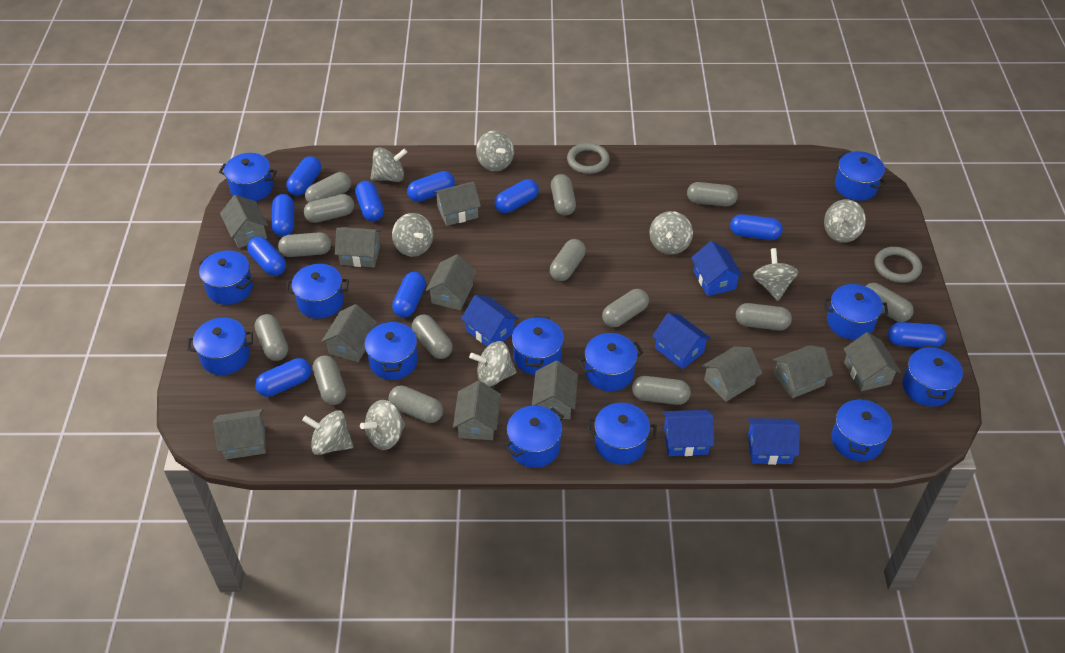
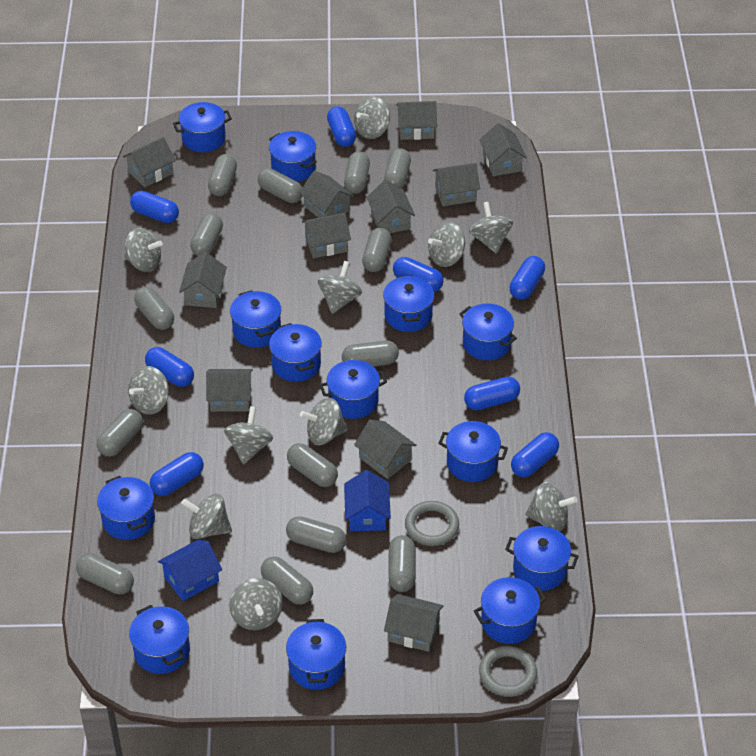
blue capsule: 10 -> 8
blue house: 5 -> 2
grey spinning top: 9 -> 11

